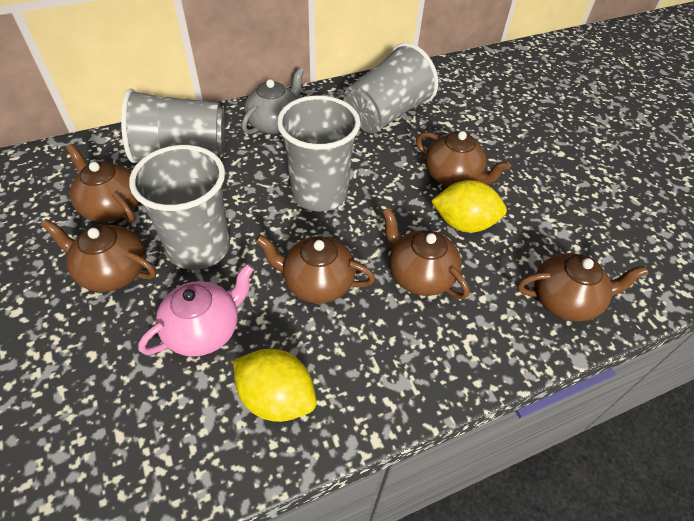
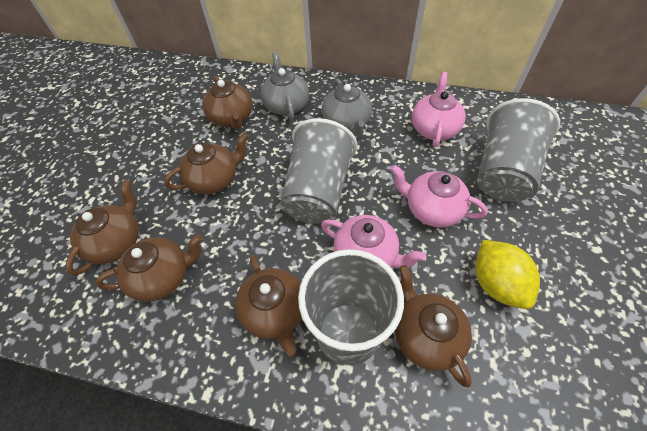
grey cup: 4 -> 3
grey teapot: 1 -> 2
pink teapot: 1 -> 3
yellow lemon: 2 -> 1

